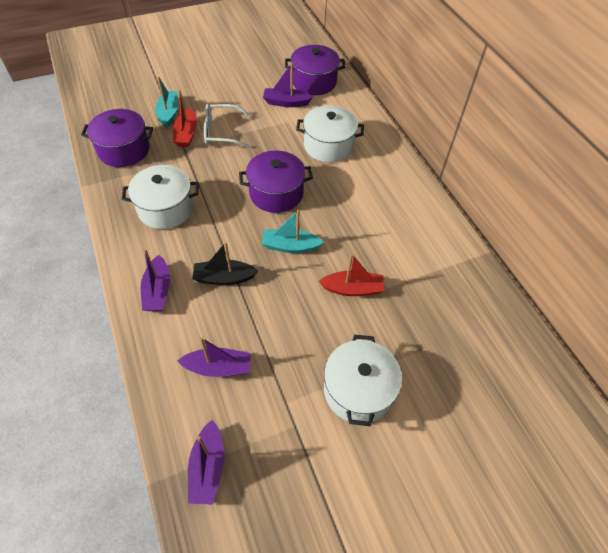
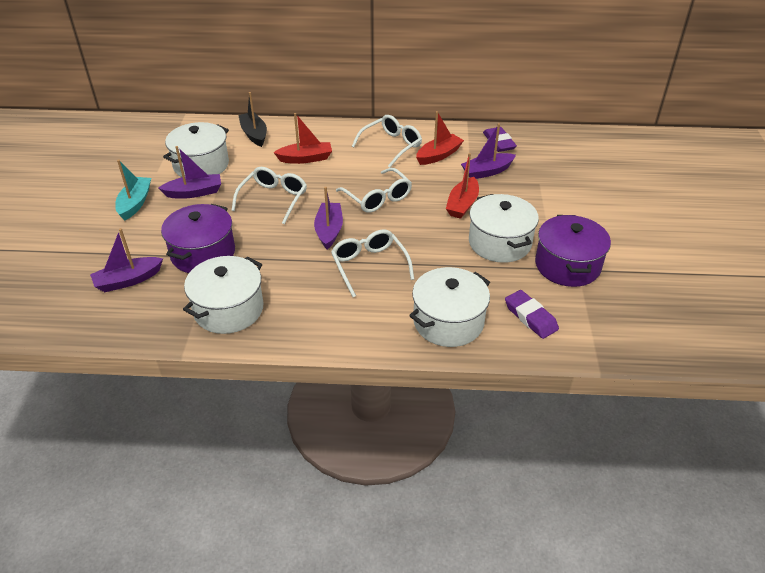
purple eraser: 0 -> 2
purple pot: 3 -> 2
red boat: 2 -> 3
turquoise boat: 2 -> 1
white glasses: 1 -> 4
white pot: 3 -> 4

